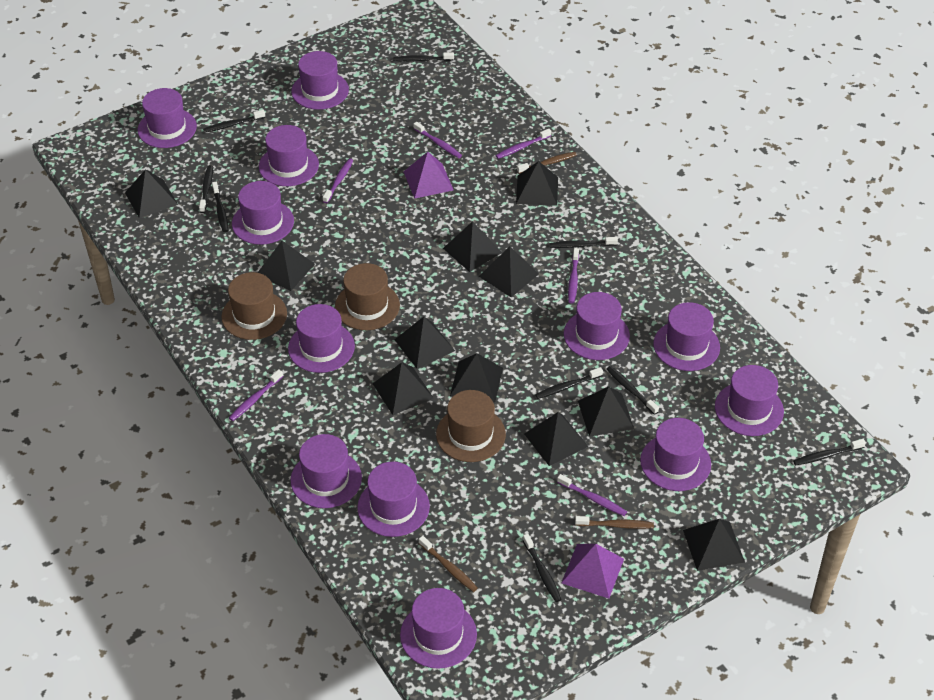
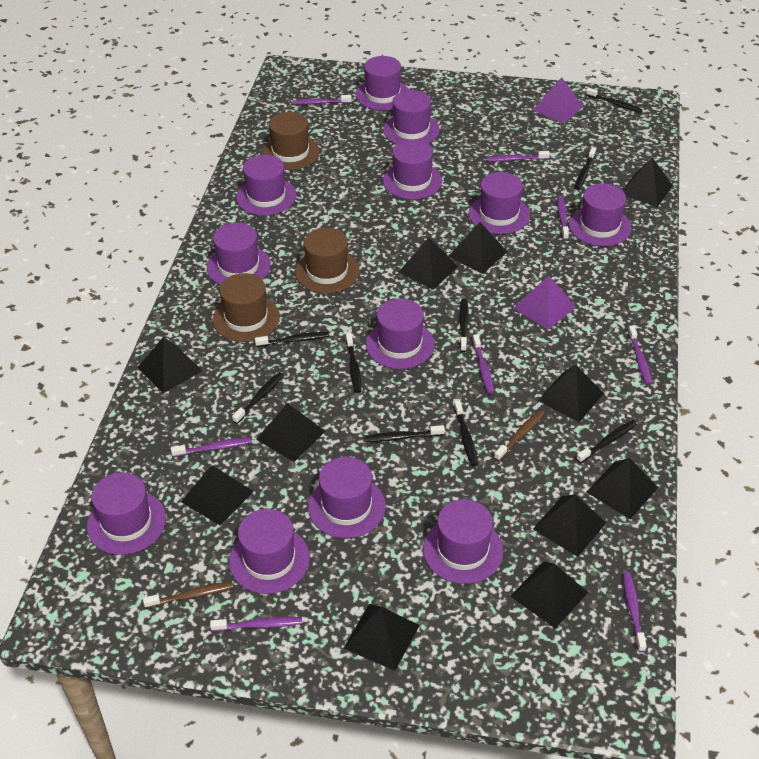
brown toothbrush: 3 -> 2
purple toothbrush: 6 -> 8

